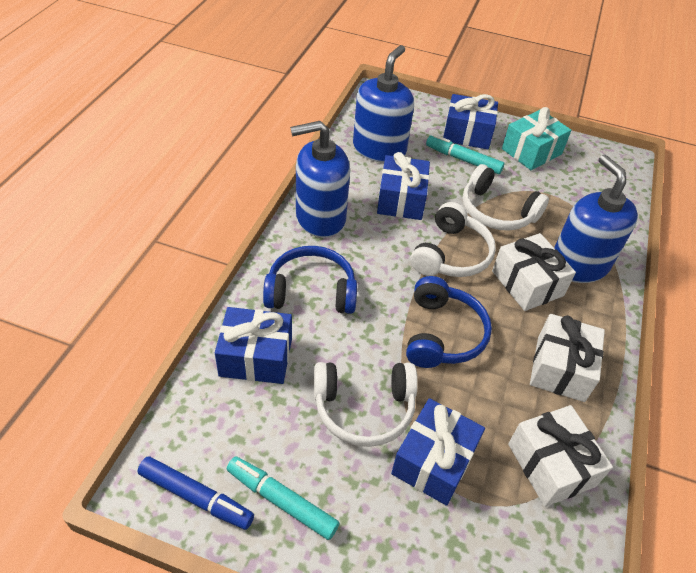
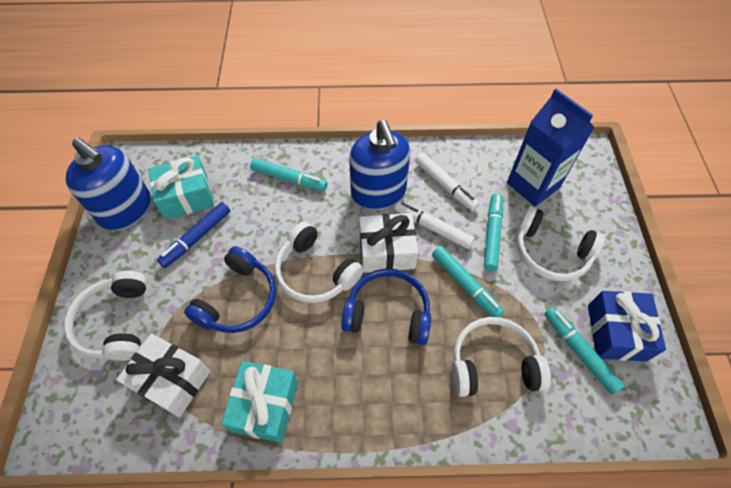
blue carton: 0 -> 1
blue gift: 4 -> 1
blue soap dispenser: 3 -> 2
turquoise gift: 1 -> 2
turquoise marker: 2 -> 4
white gift: 3 -> 2
white headphones: 3 -> 4
white marker: 0 -> 2

